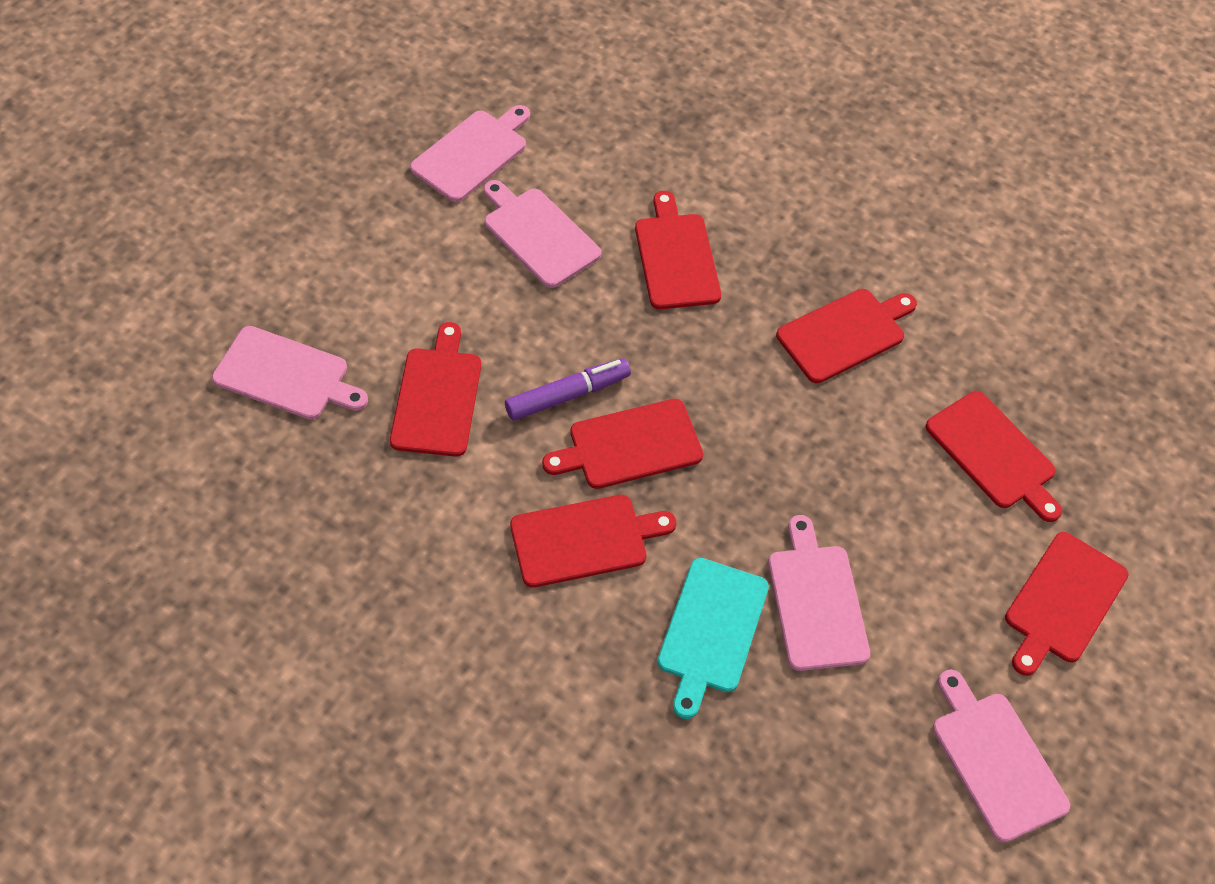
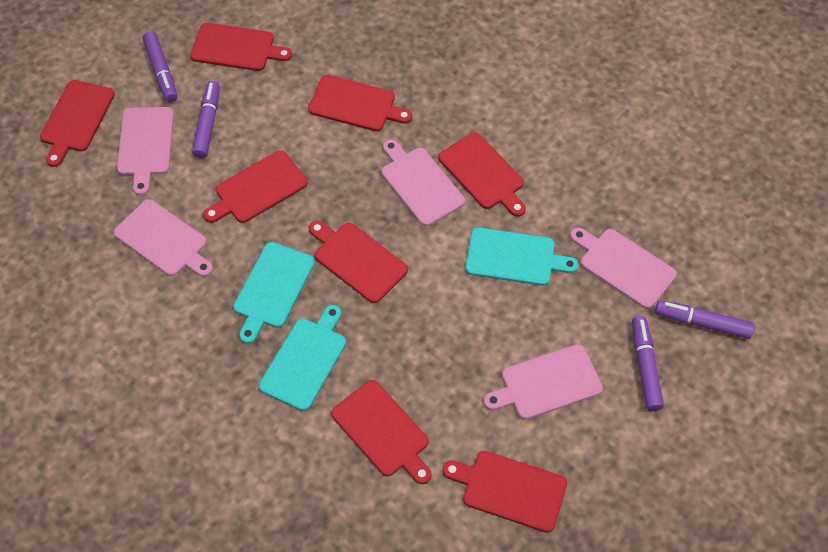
purple marker: 1 -> 4
red cutting board: 7 -> 8
turquoise cutting board: 1 -> 3

